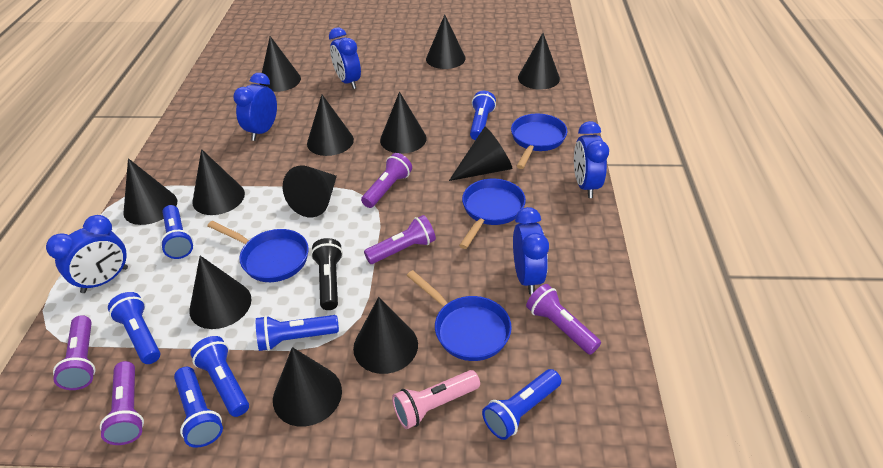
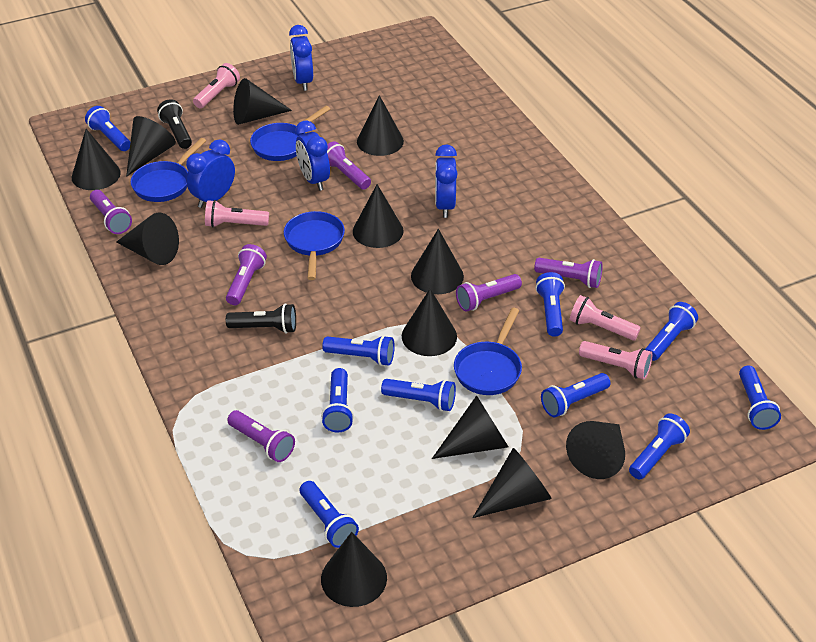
black flashlight: 1 -> 2
blue clock: 5 -> 4
blue flashlight: 7 -> 10
pink flashlight: 1 -> 4
purple flashlight: 5 -> 6

